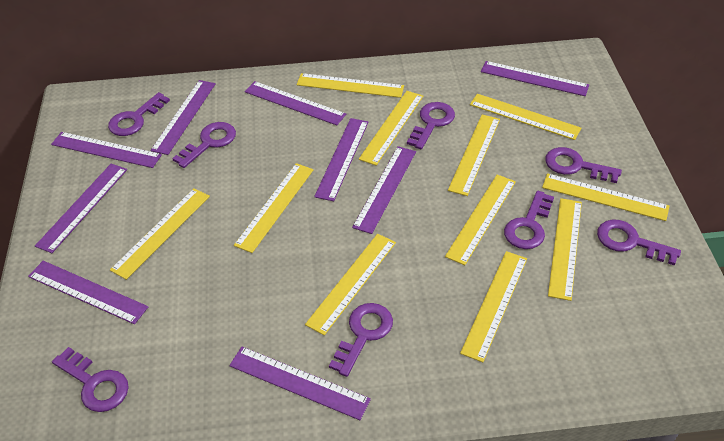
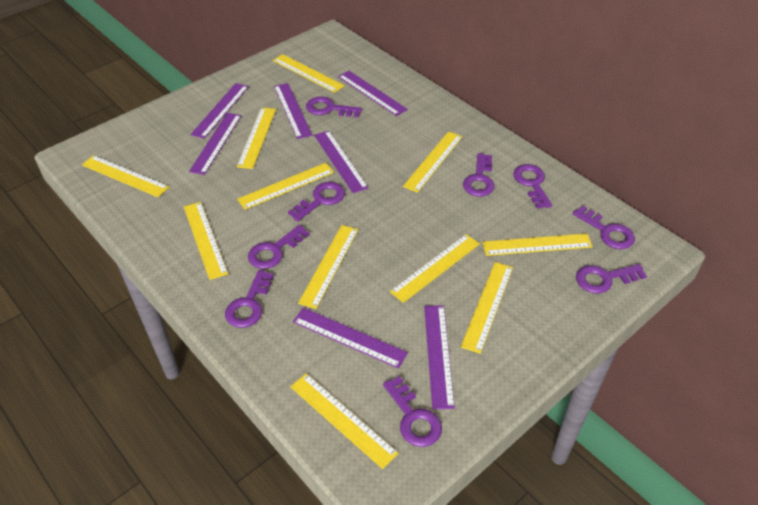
purple key: 8 -> 9
purple ruler: 9 -> 7

